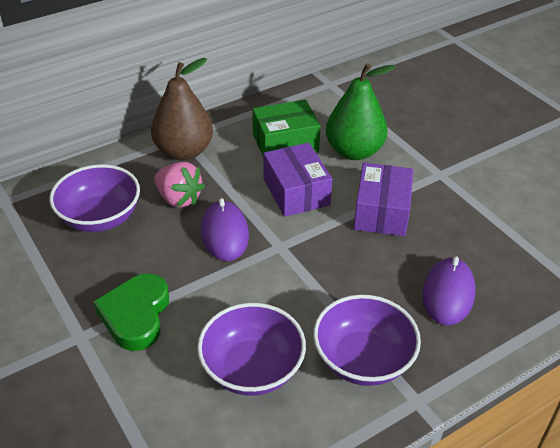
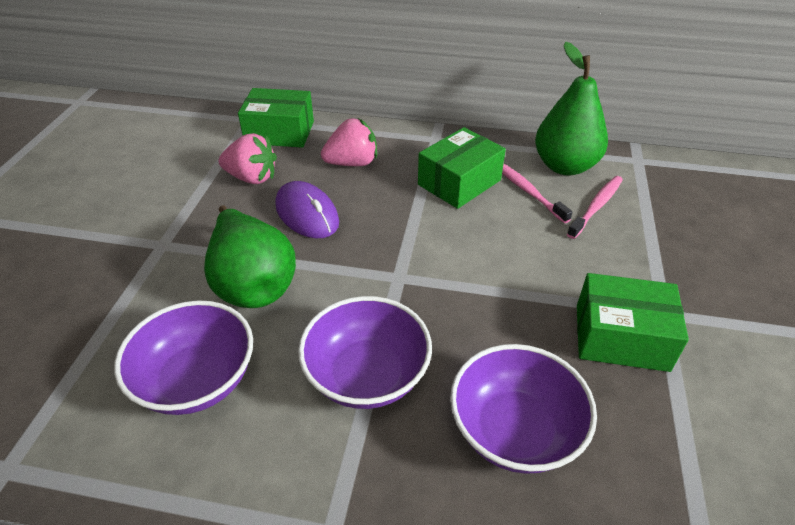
brown pear: 1 -> 0
green box: 1 -> 3
green heart: 1 -> 0
green pear: 1 -> 2
pink strawberry: 1 -> 2
pink toothbrush: 0 -> 2
purple box: 2 -> 0
purple mouse: 2 -> 1

